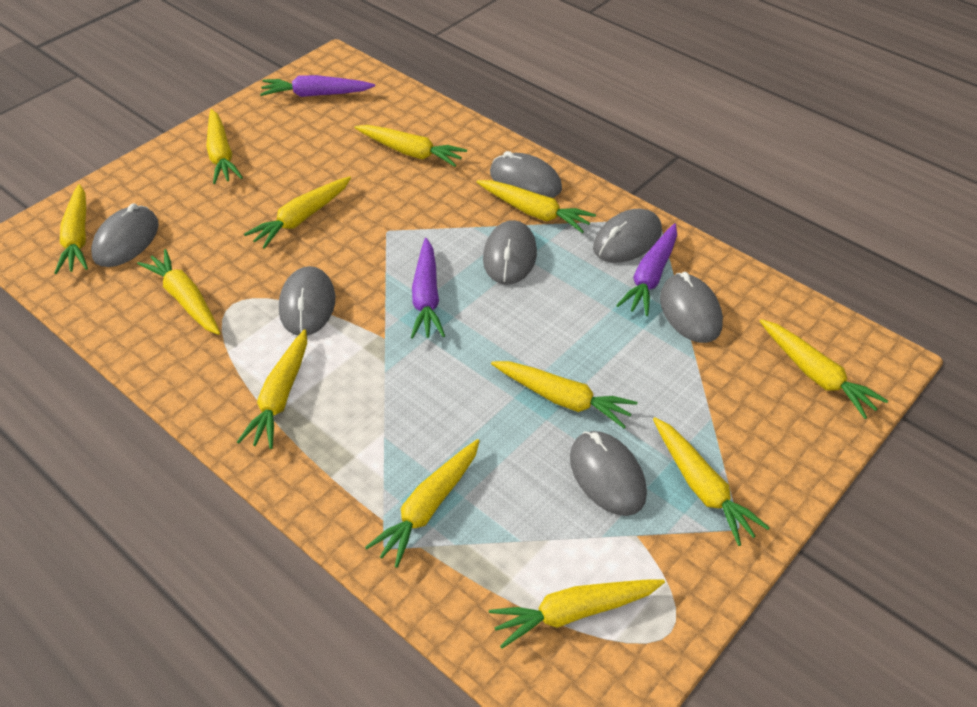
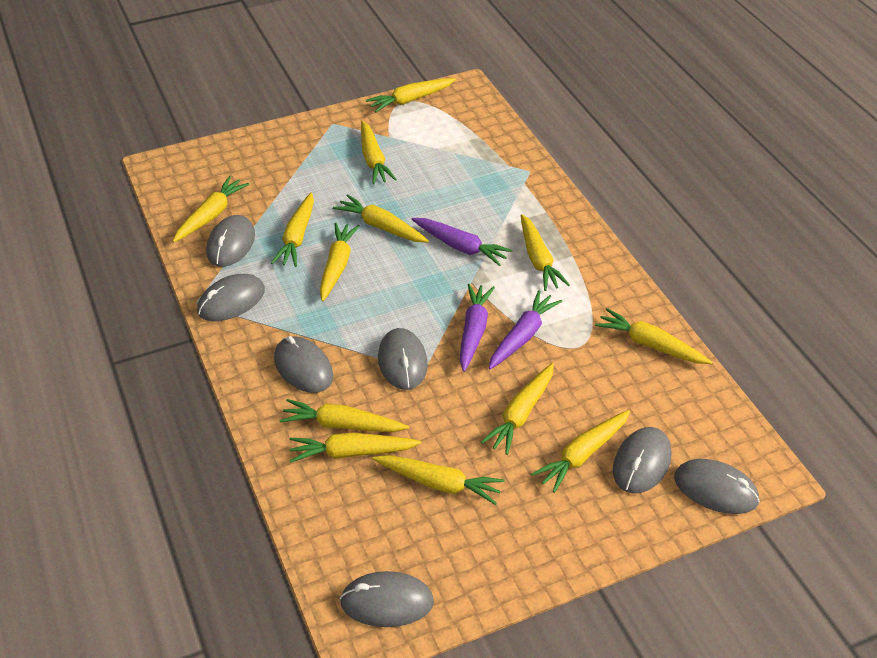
yellow carrot: 12 -> 13

